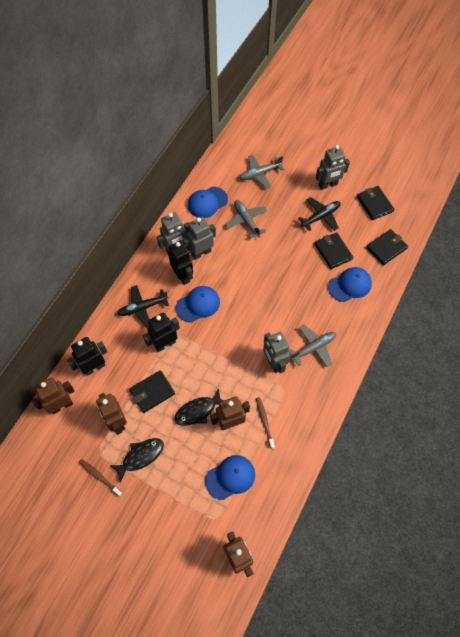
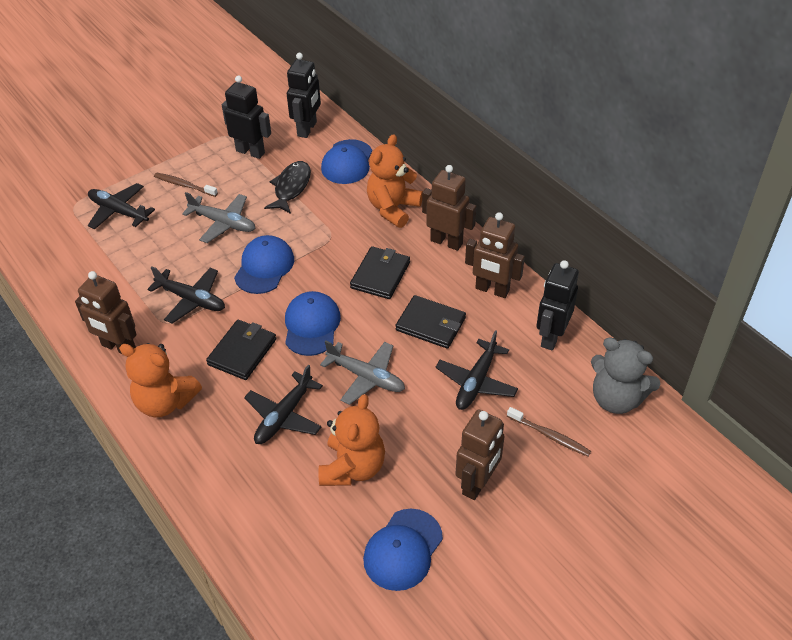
black fish: 2 -> 1
black plane: 2 -> 4
black wallet: 4 -> 3
grey plane: 3 -> 2
grey robot: 4 -> 0
grey teddy bear: 0 -> 1
orange teddy bear: 0 -> 3

